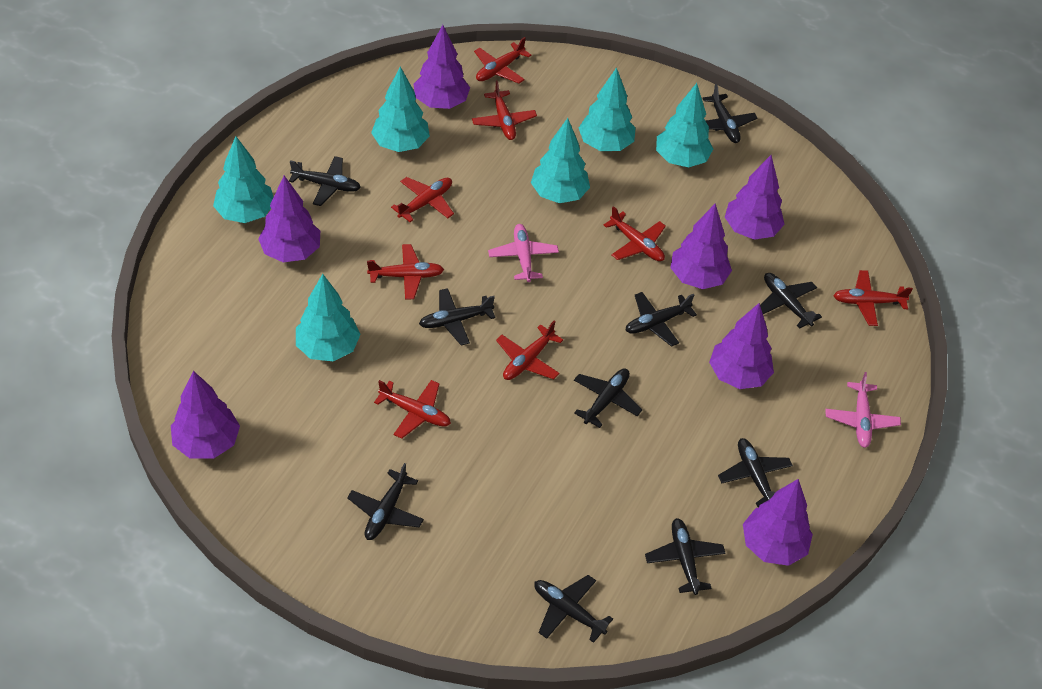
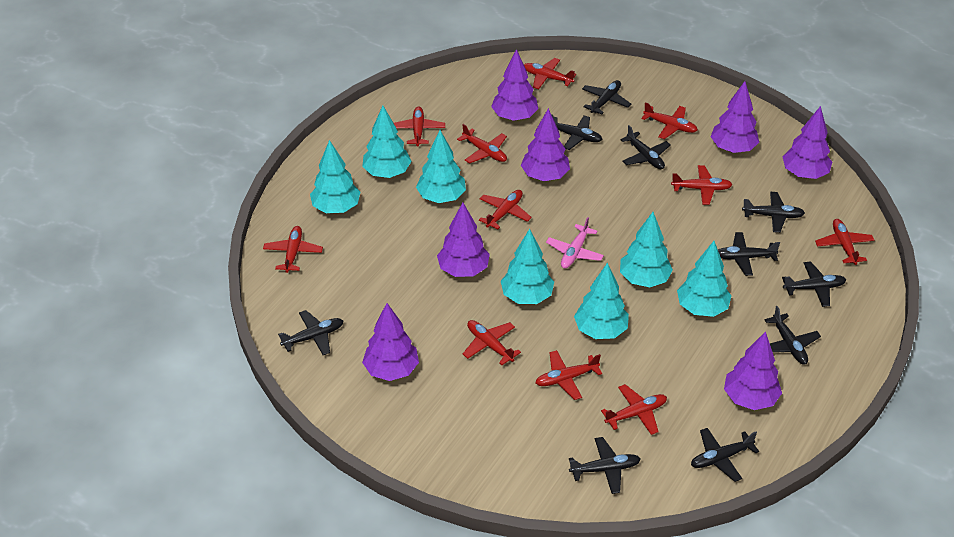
pink plane: 2 -> 1
red plane: 8 -> 11
turquoise tree: 6 -> 7

